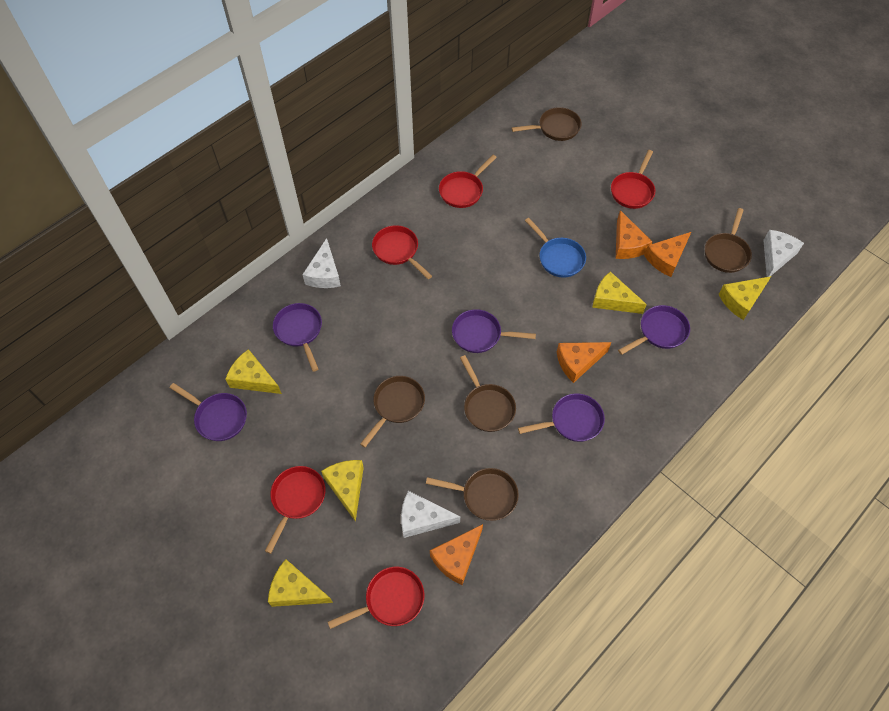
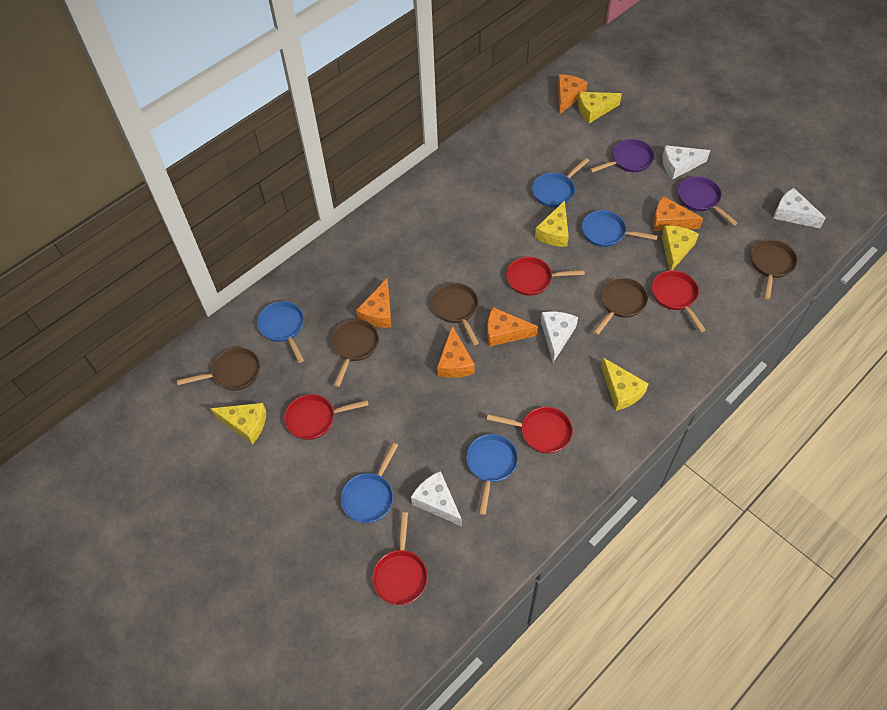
blue pan: 1 -> 5
orange cheese: 4 -> 5
purple pan: 5 -> 2
white cheese: 3 -> 4

